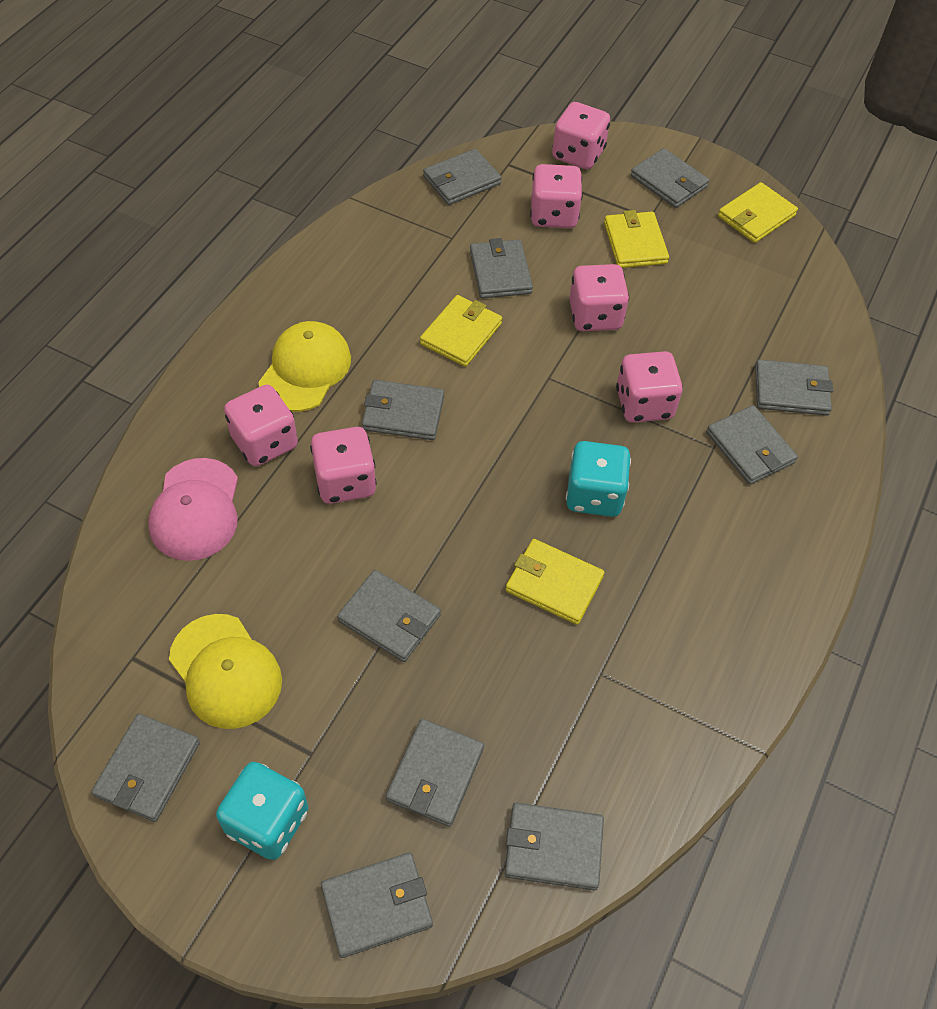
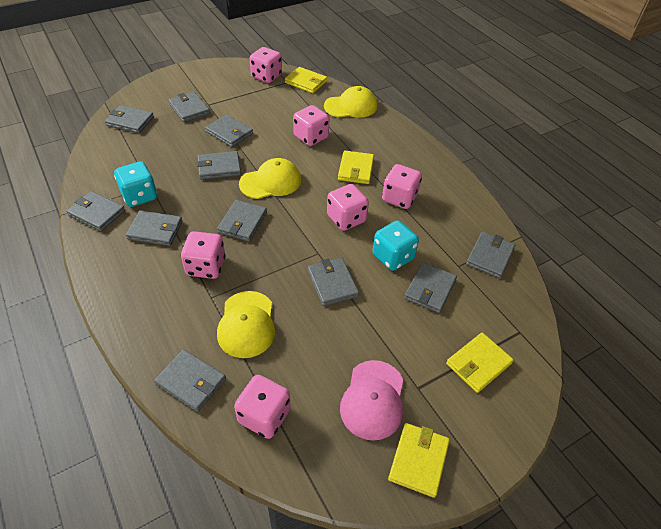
yellow cap: 2 -> 3

